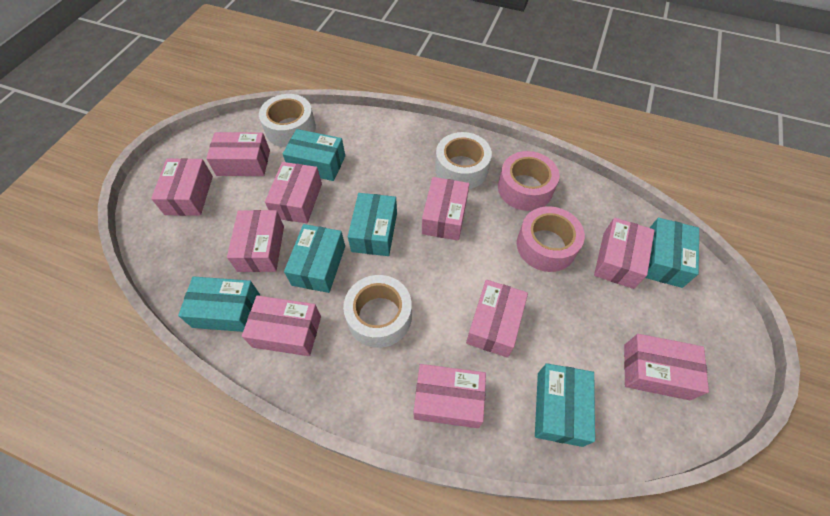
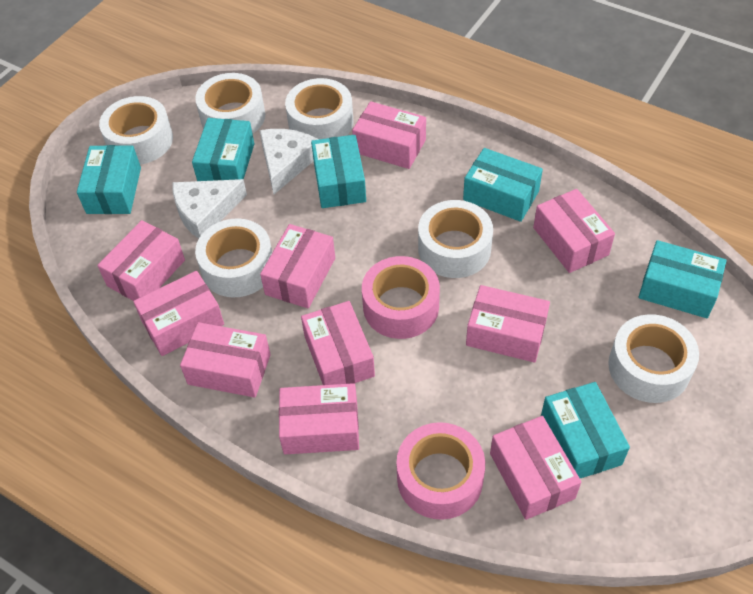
white cheese: 0 -> 2
white tape: 3 -> 6

